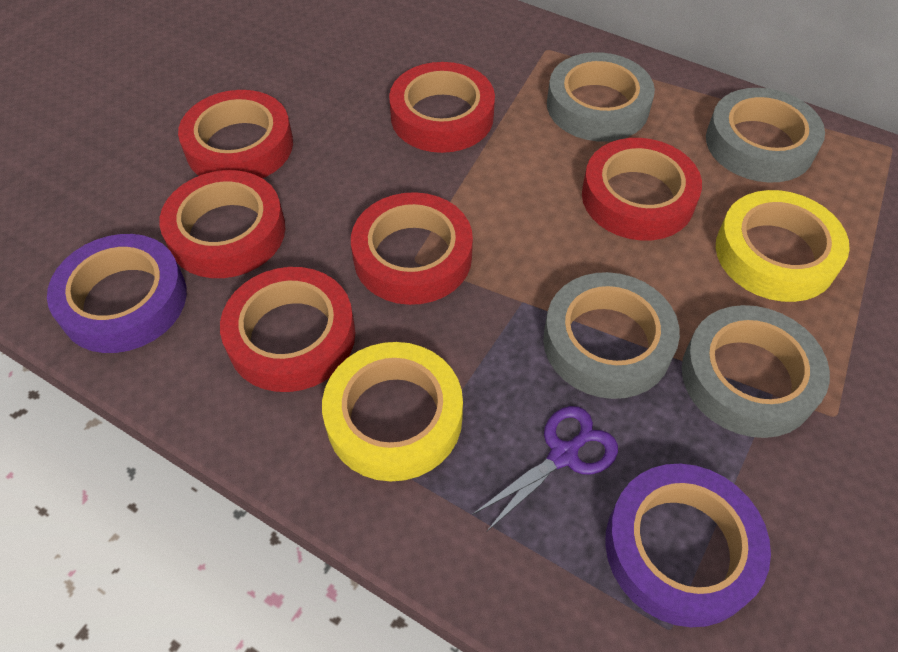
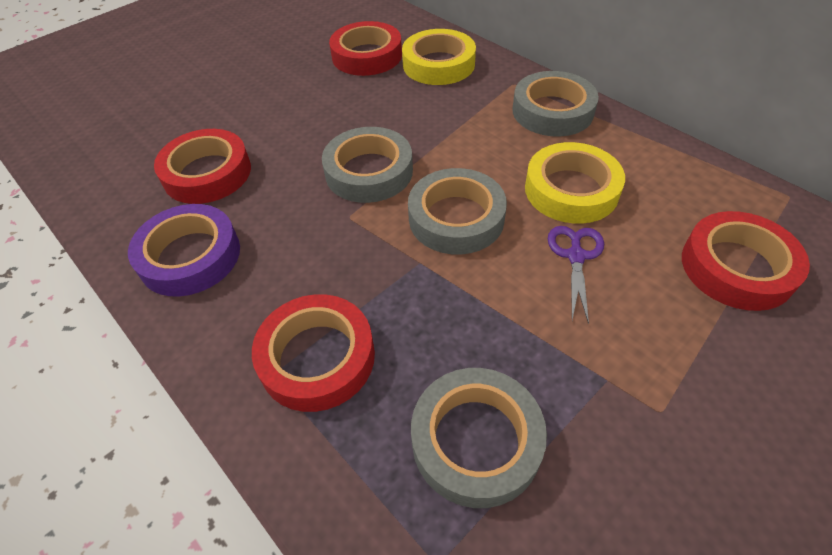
purple tape: 2 -> 1
red tape: 6 -> 4

